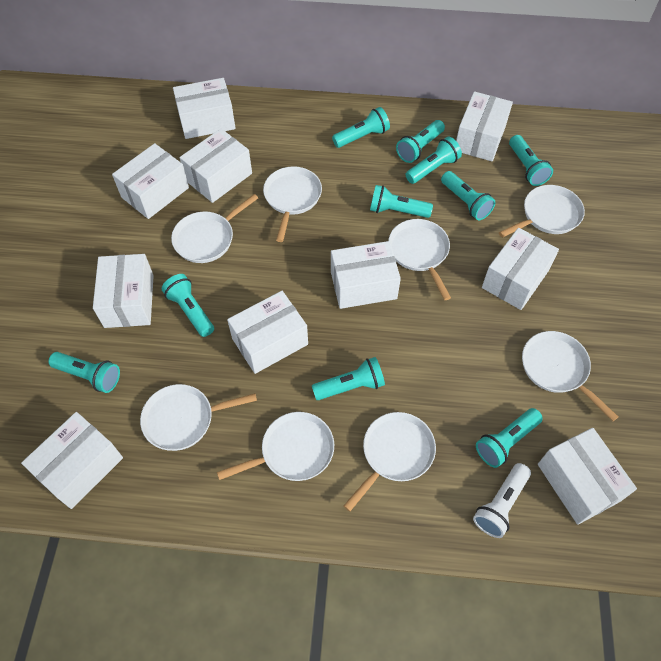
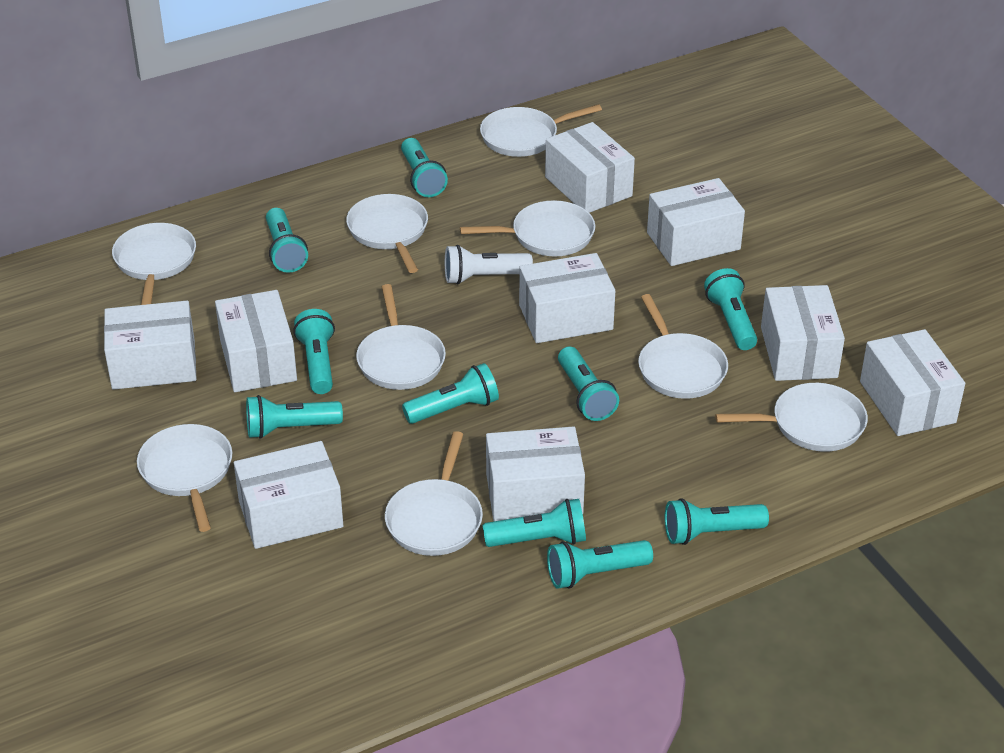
white box: 10 -> 9
white pan: 8 -> 9

